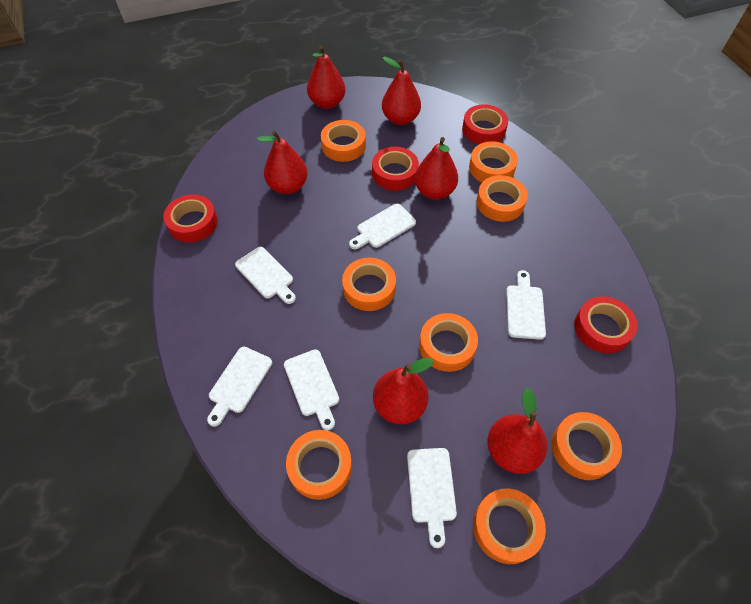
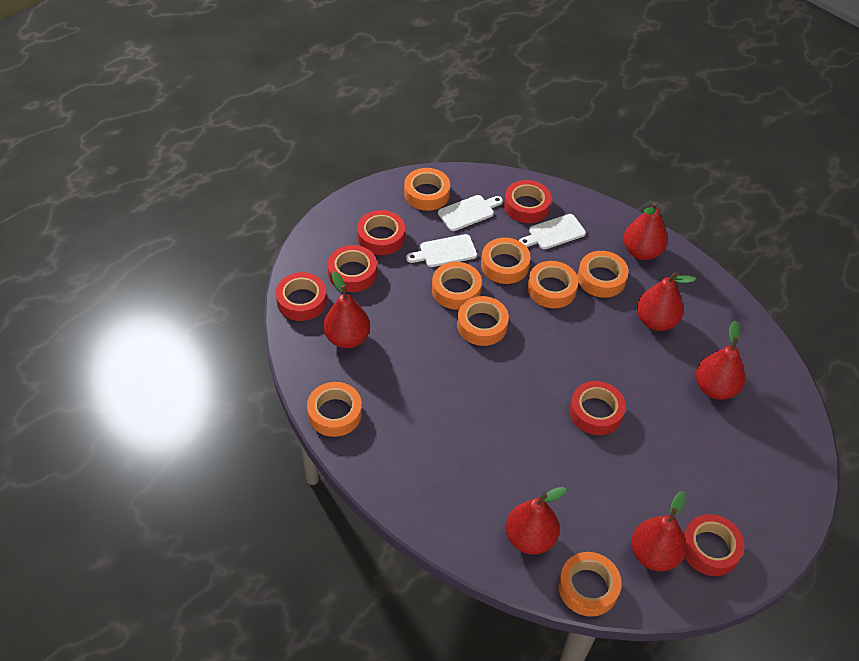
red tape: 4 -> 6
white cutting board: 6 -> 3

